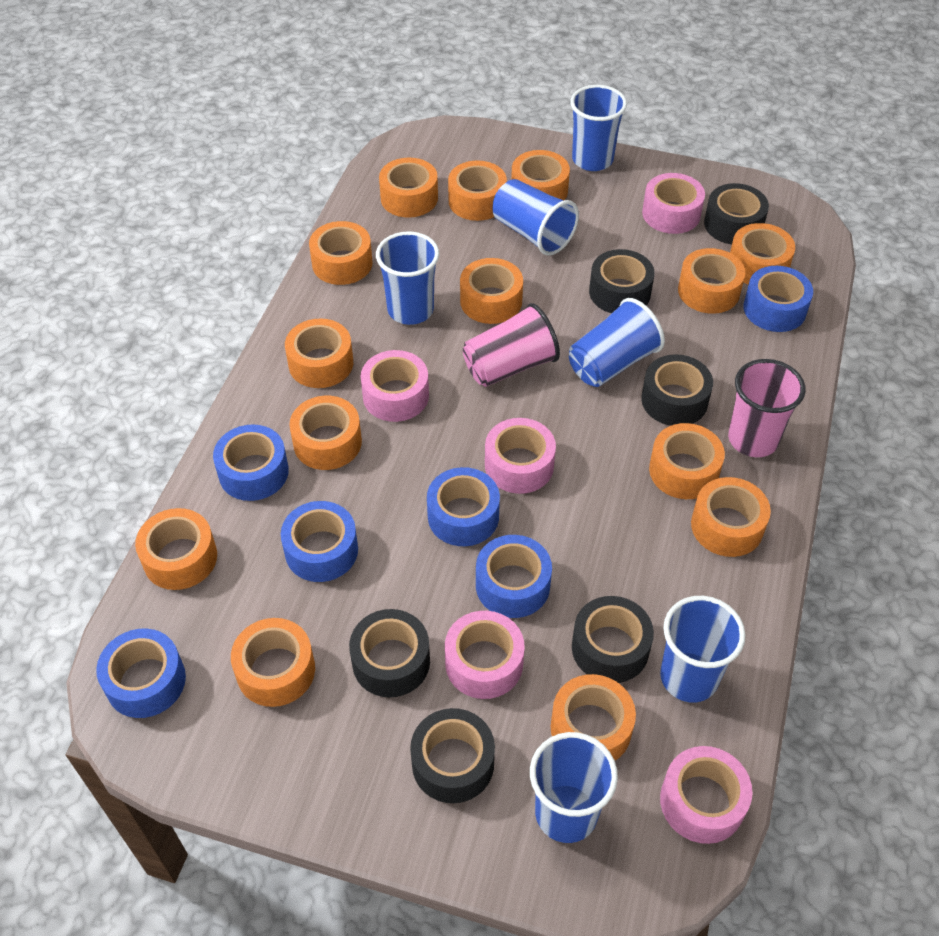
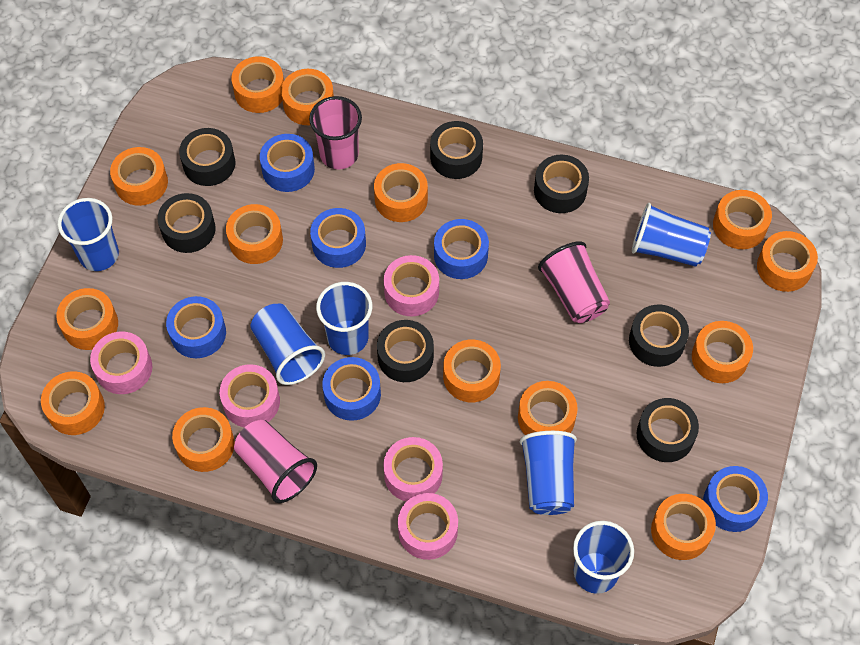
black tape: 6 -> 7
pink cup: 2 -> 3

